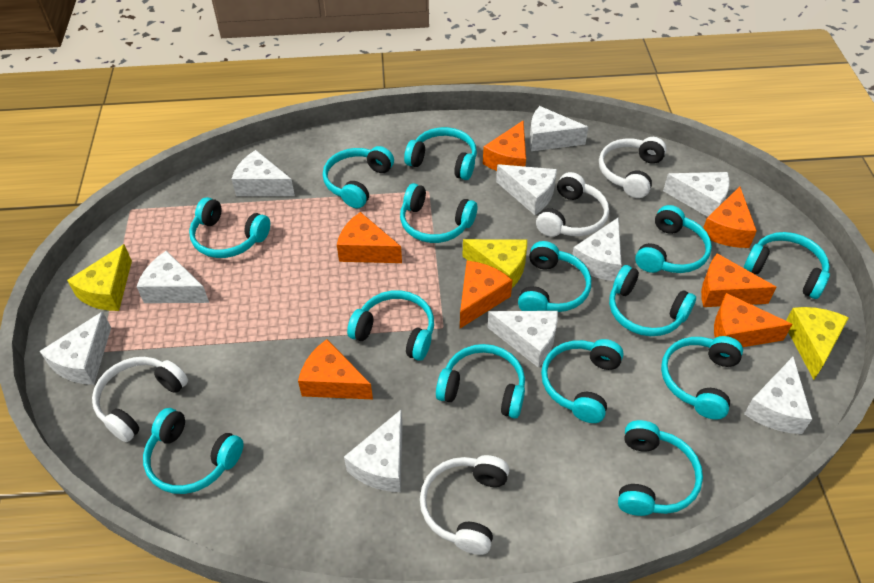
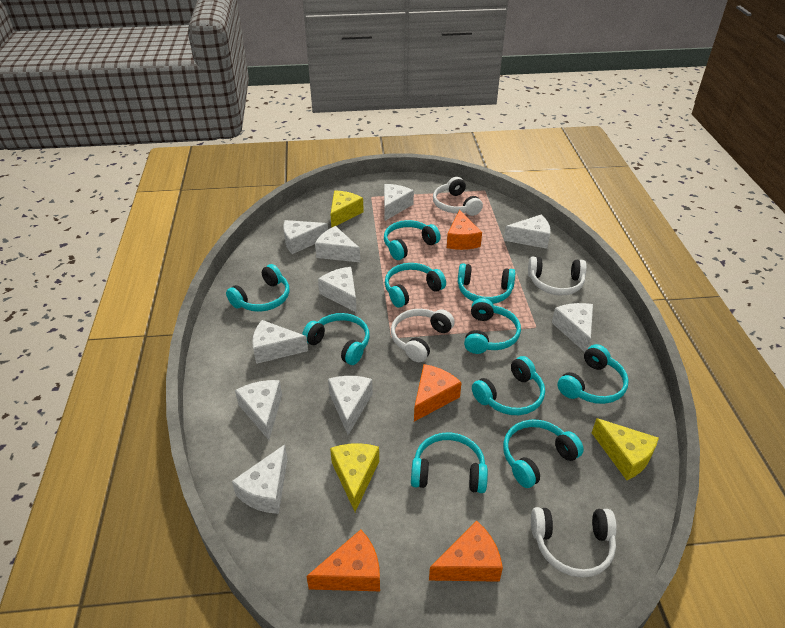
orange cheese: 7 -> 4
turquoise headphones: 14 -> 10

